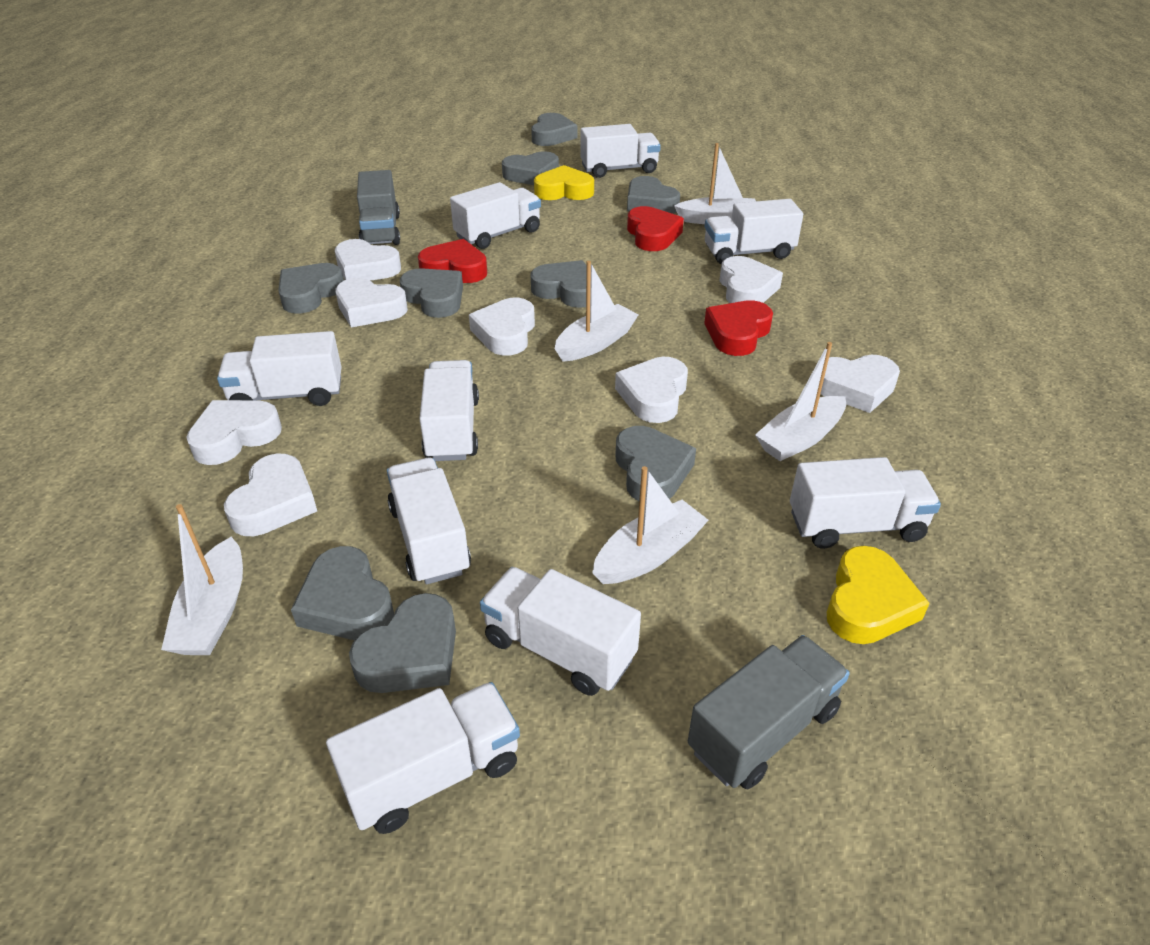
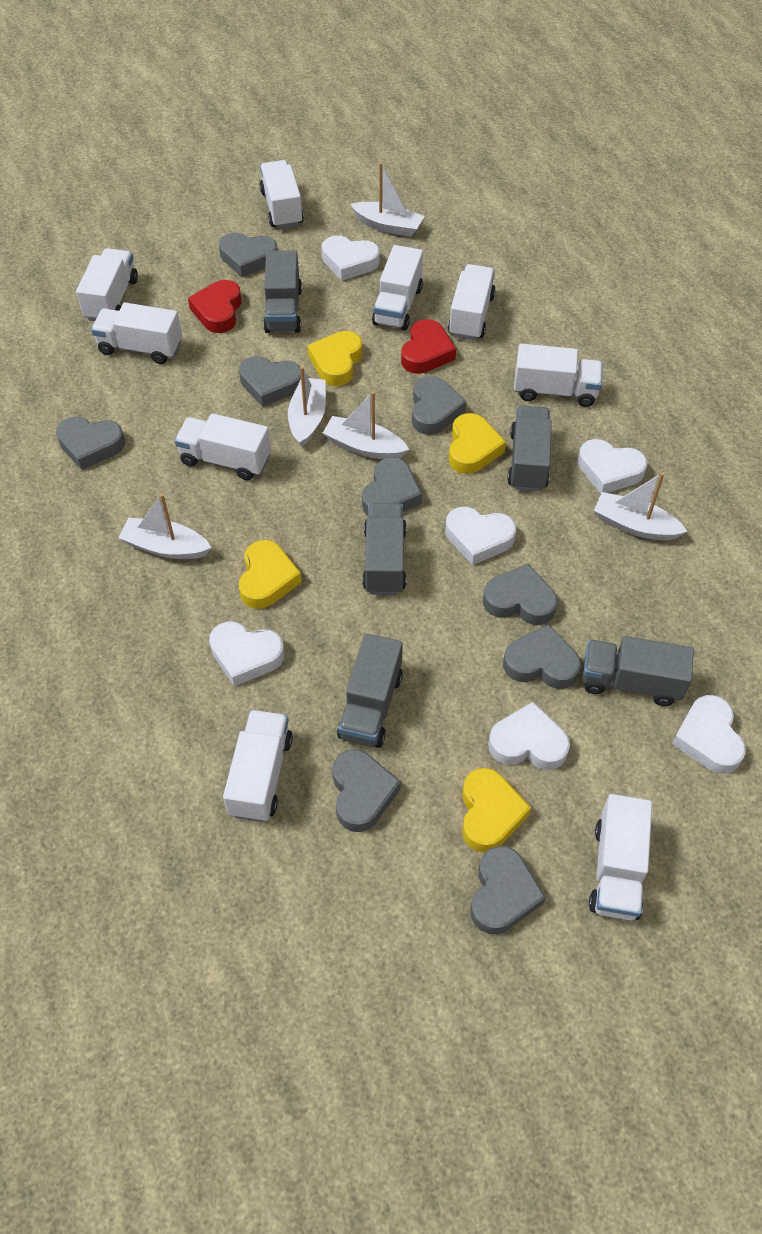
grey truck: 2 -> 5
red heart: 3 -> 2
white heart: 8 -> 6
yellow heart: 2 -> 4

